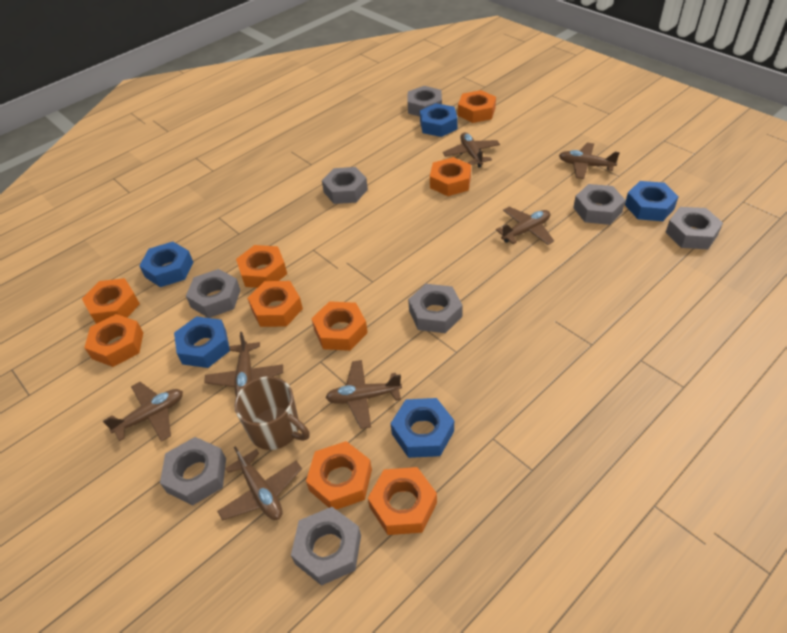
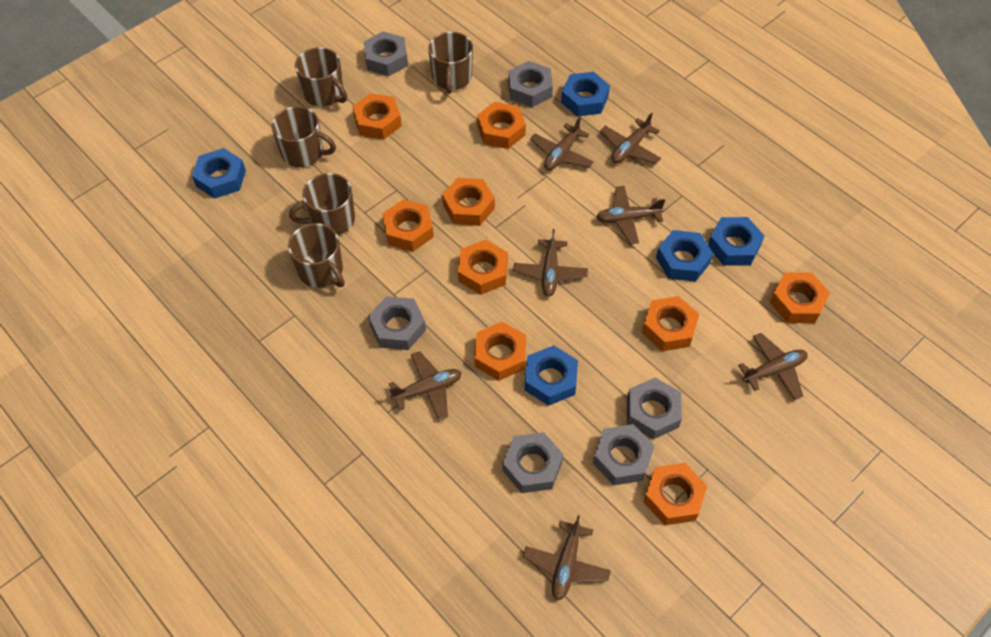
brown mug: 1 -> 5
grey nut: 8 -> 6

